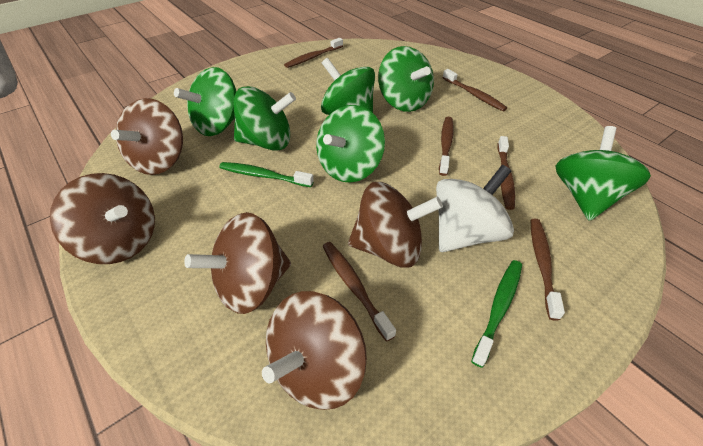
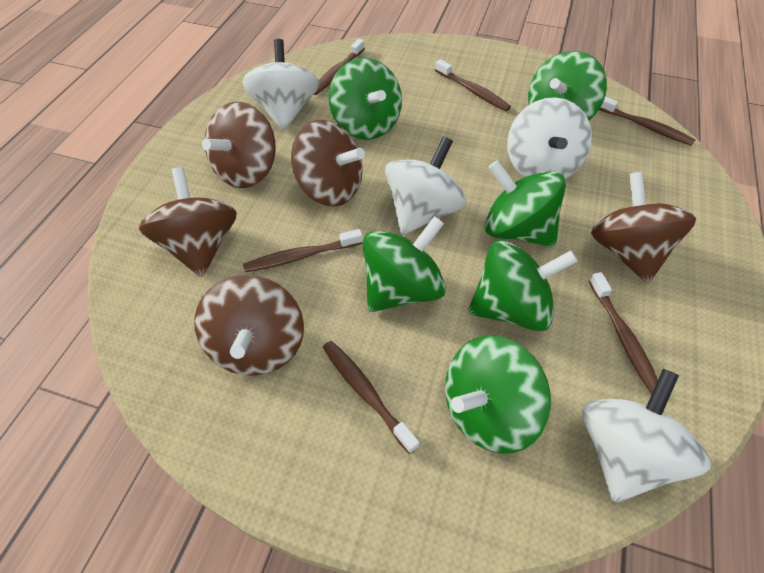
green toothbrush: 2 -> 0
white spinning top: 1 -> 4

